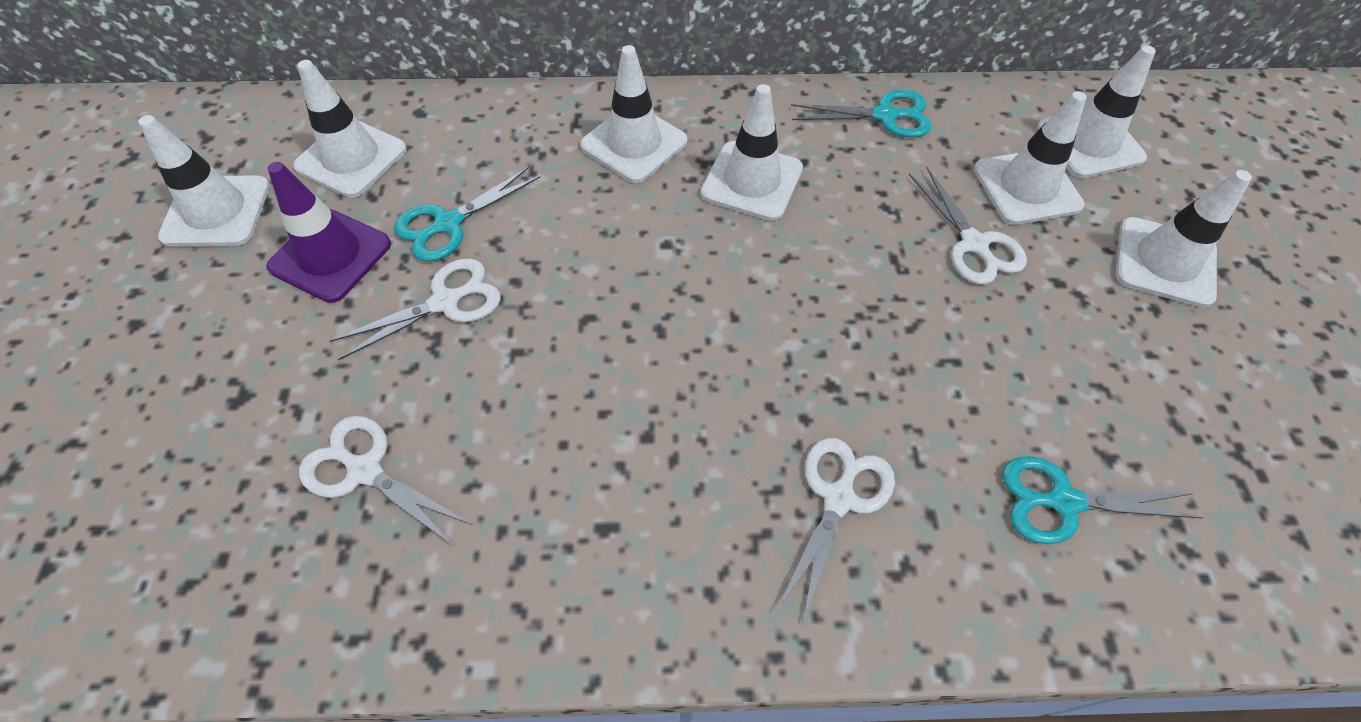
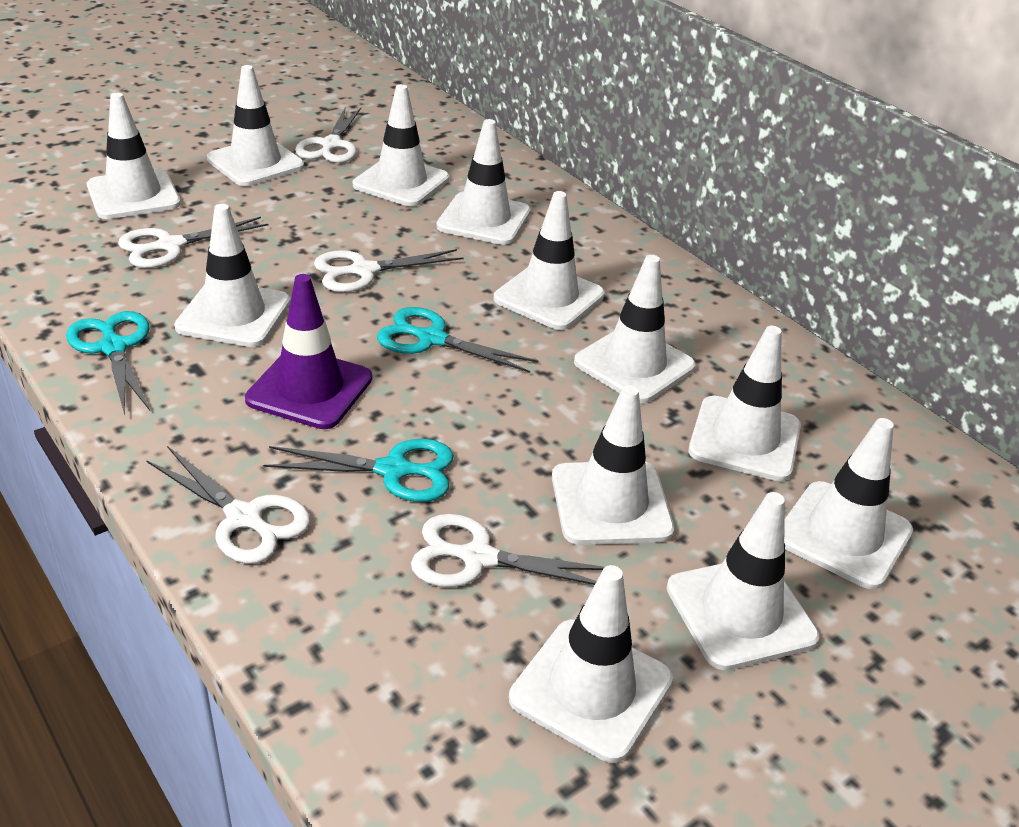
white scissors: 4 -> 5
white traffic cone: 7 -> 12

